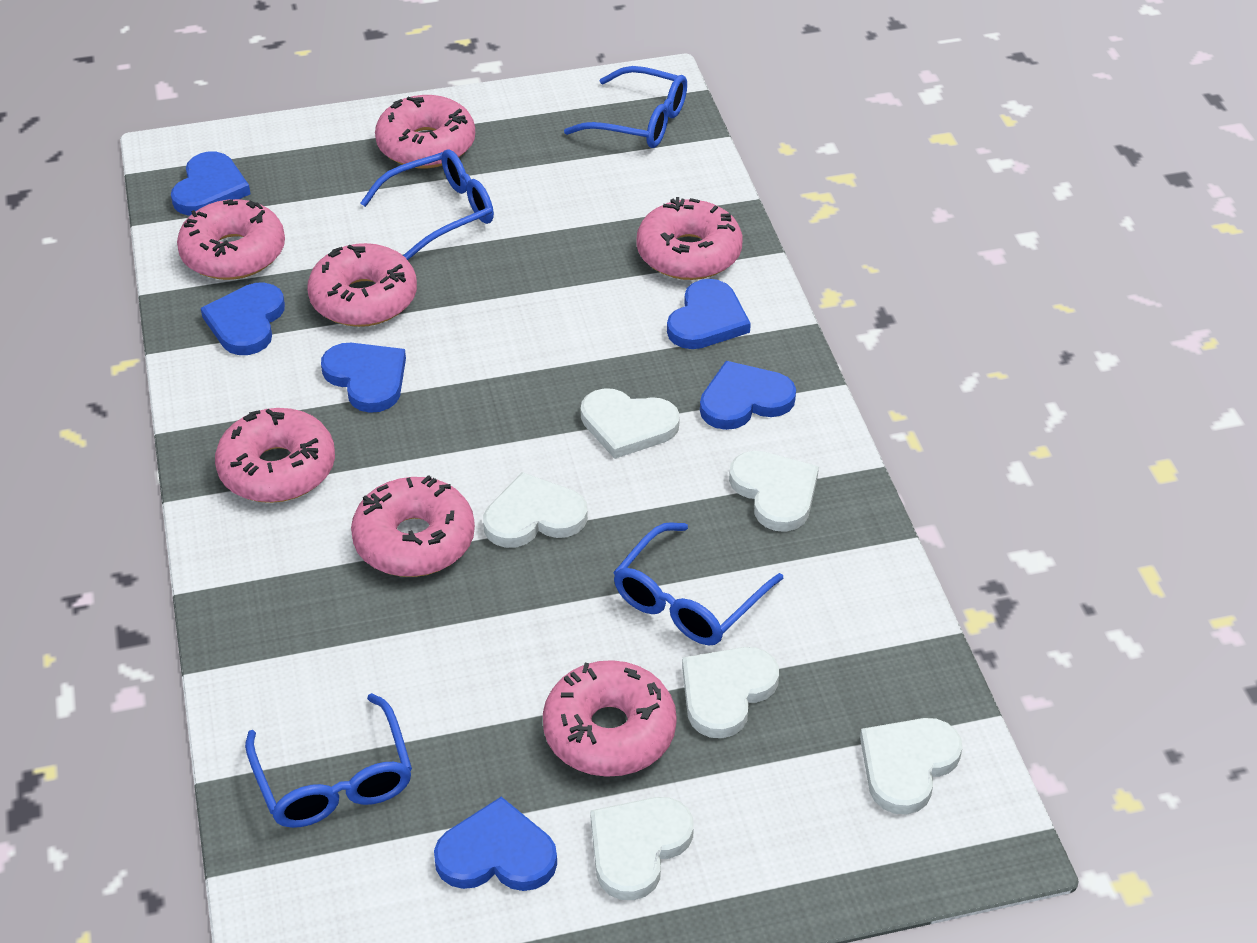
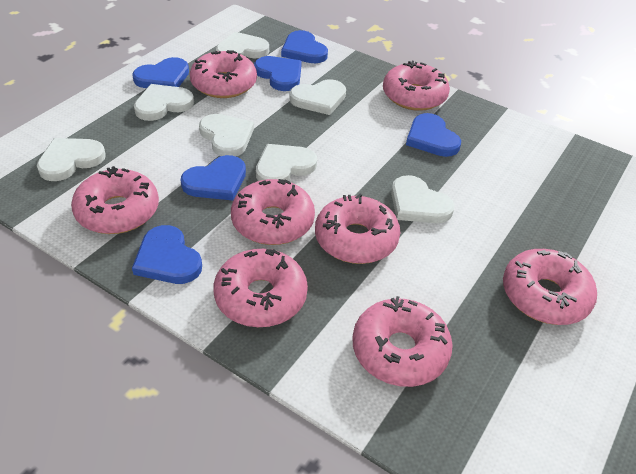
blue glasses: 4 -> 0
pink donut: 7 -> 8
white heart: 6 -> 7

